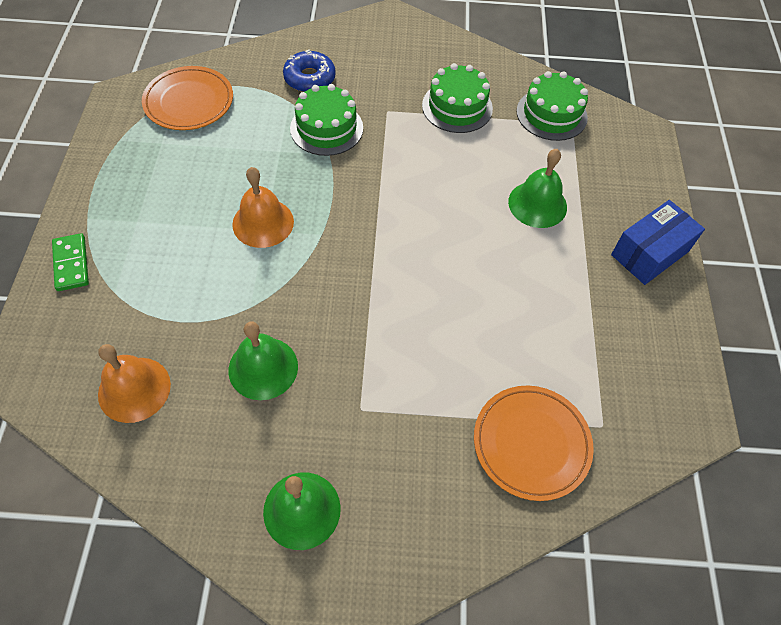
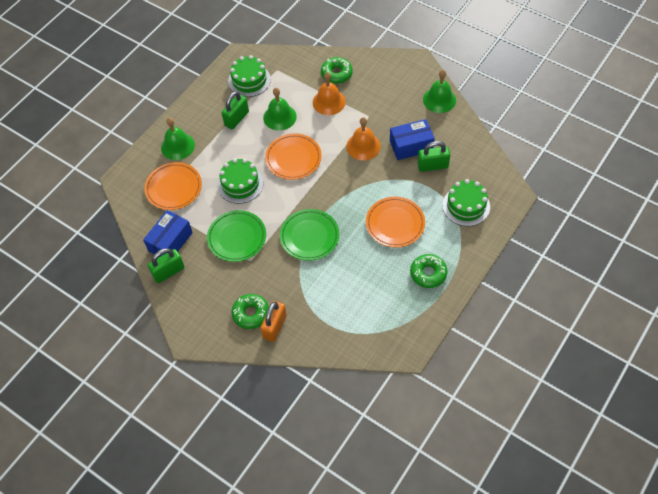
blue box: 1 -> 2
blue donut: 1 -> 0
green domino: 1 -> 0
green donut: 0 -> 3
green padlock: 0 -> 3
green plate: 0 -> 2
orange padlock: 0 -> 1
orange plate: 2 -> 3

